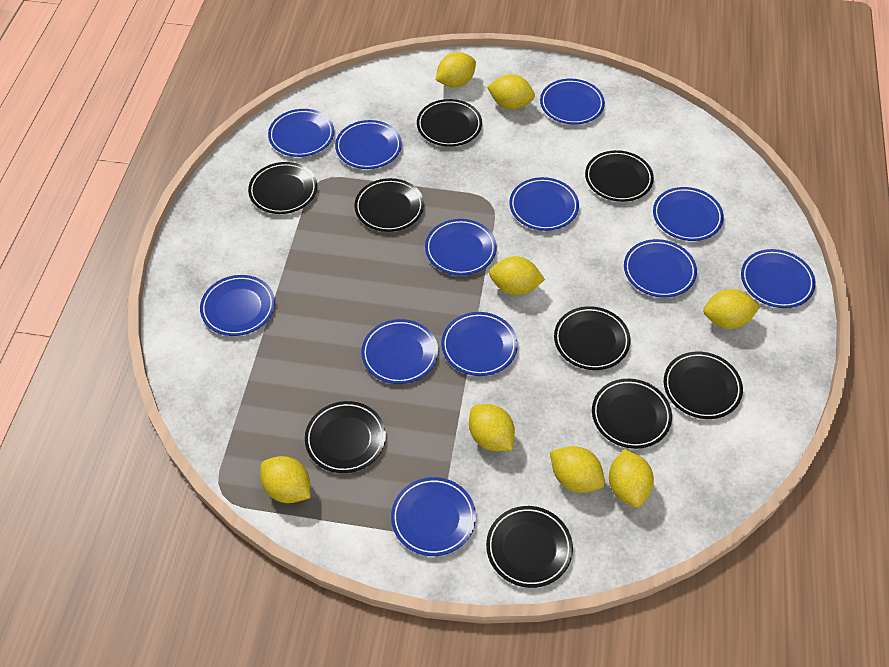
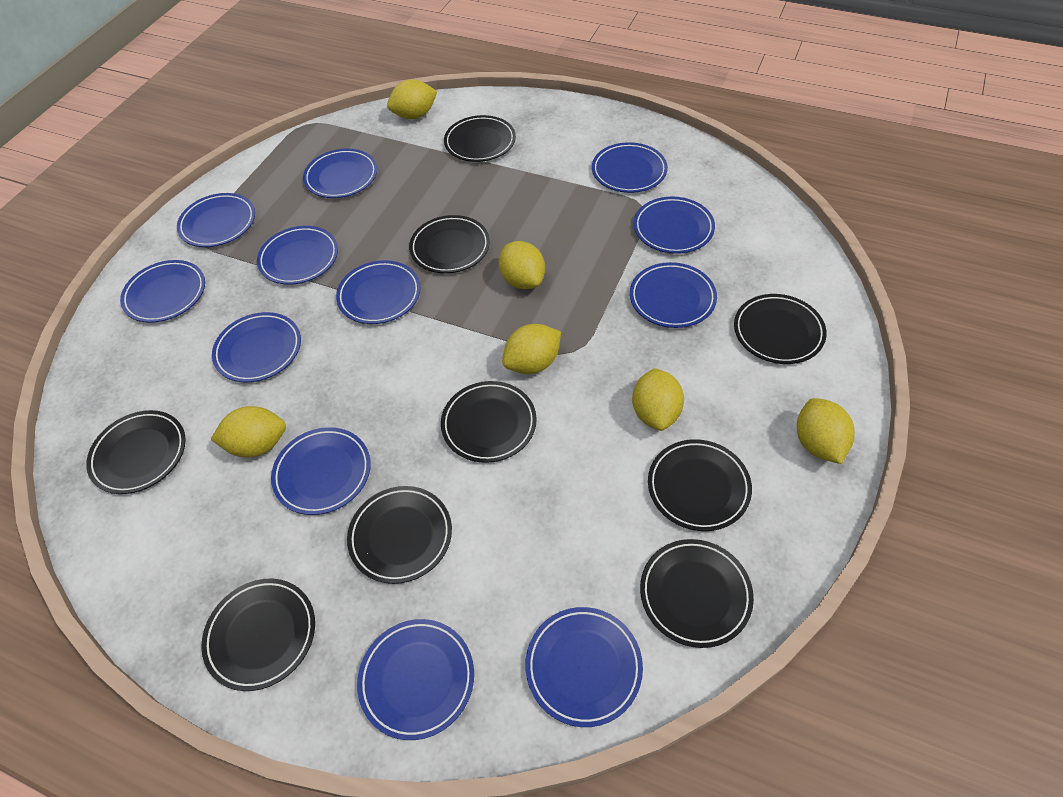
yellow lemon: 8 -> 6

